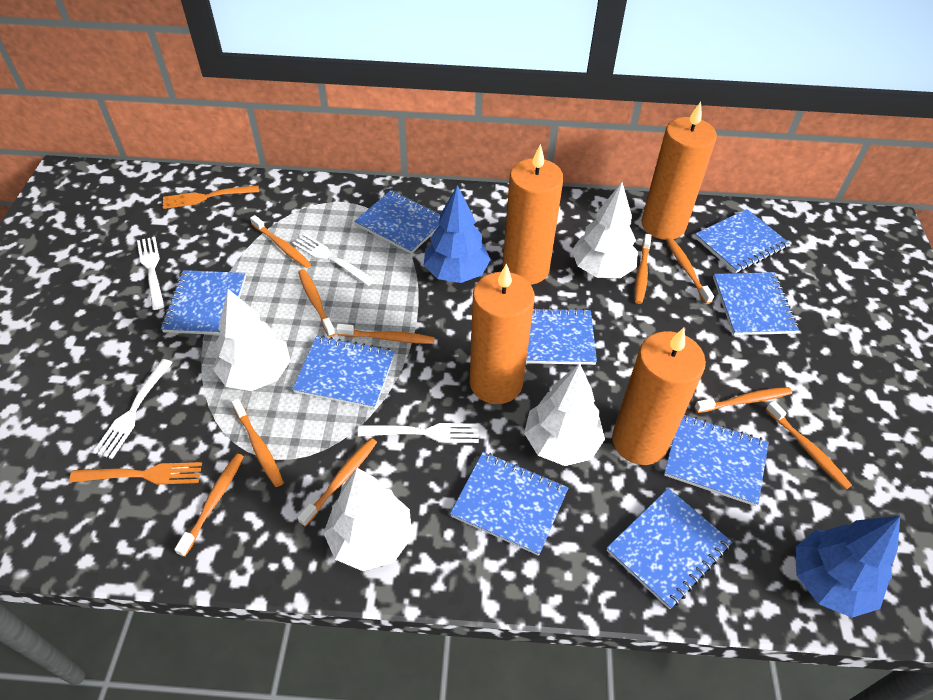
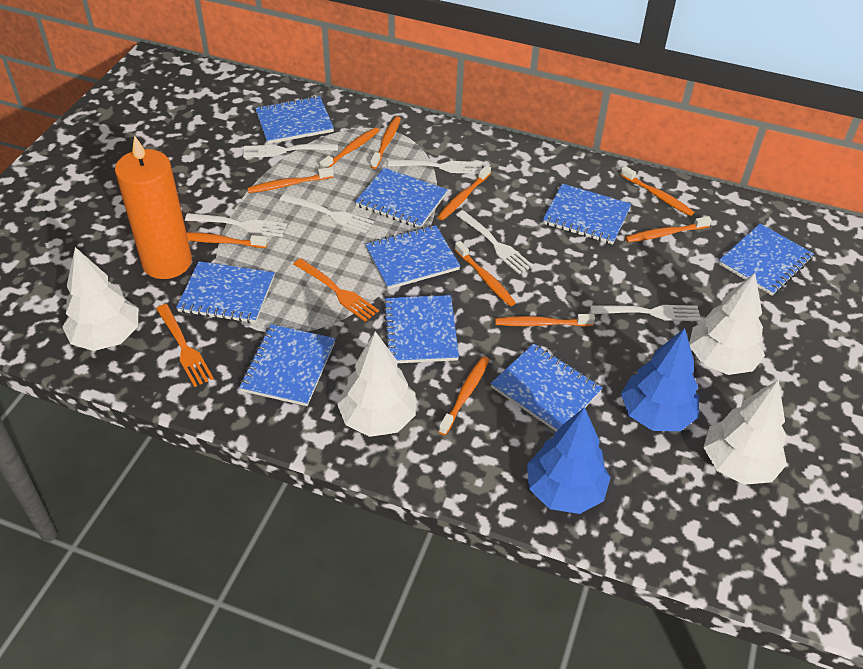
orange candle: 4 -> 1
white fork: 4 -> 6

